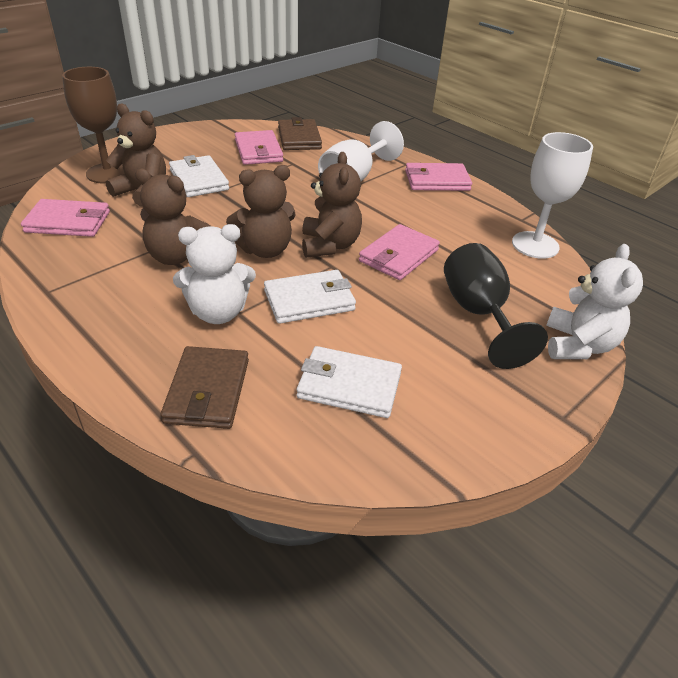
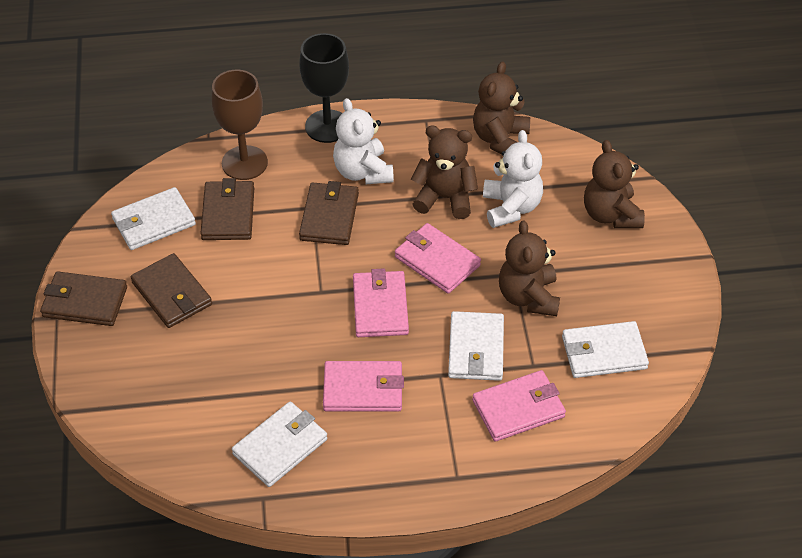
brown wallet: 2 -> 4
white goblet: 2 -> 0
white wallet: 3 -> 4

